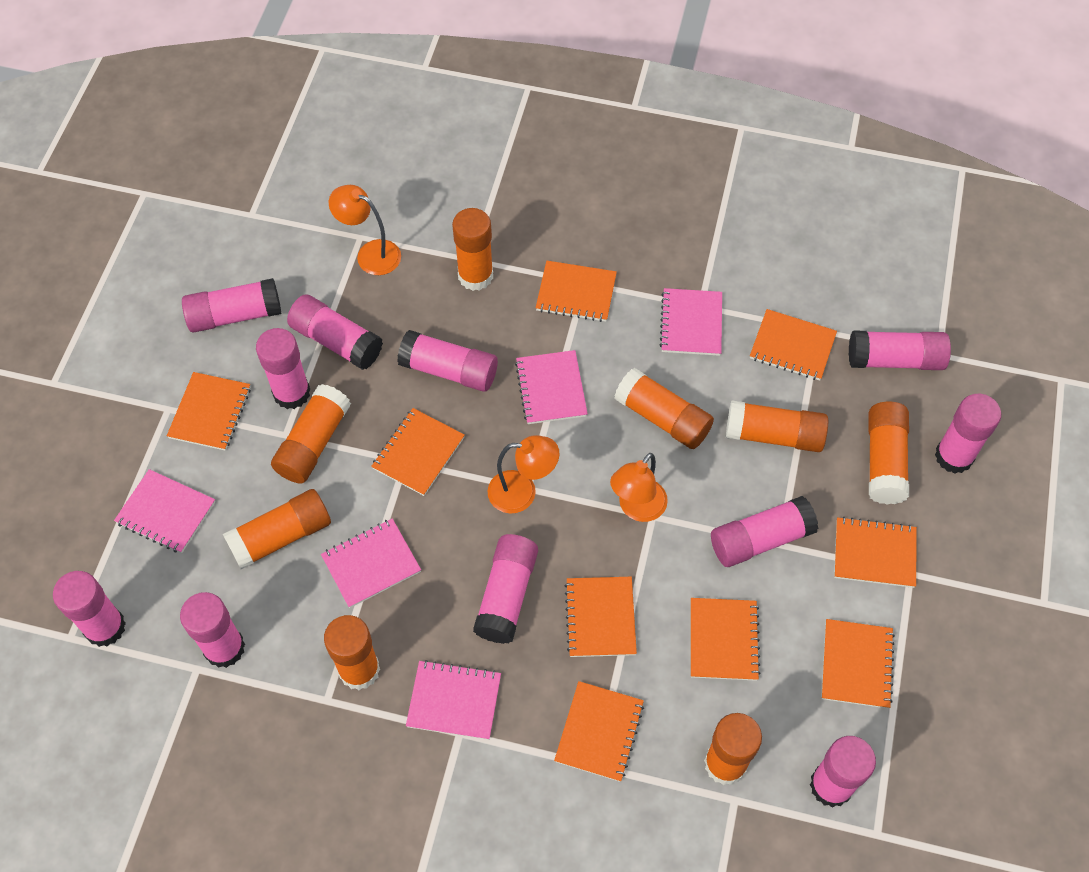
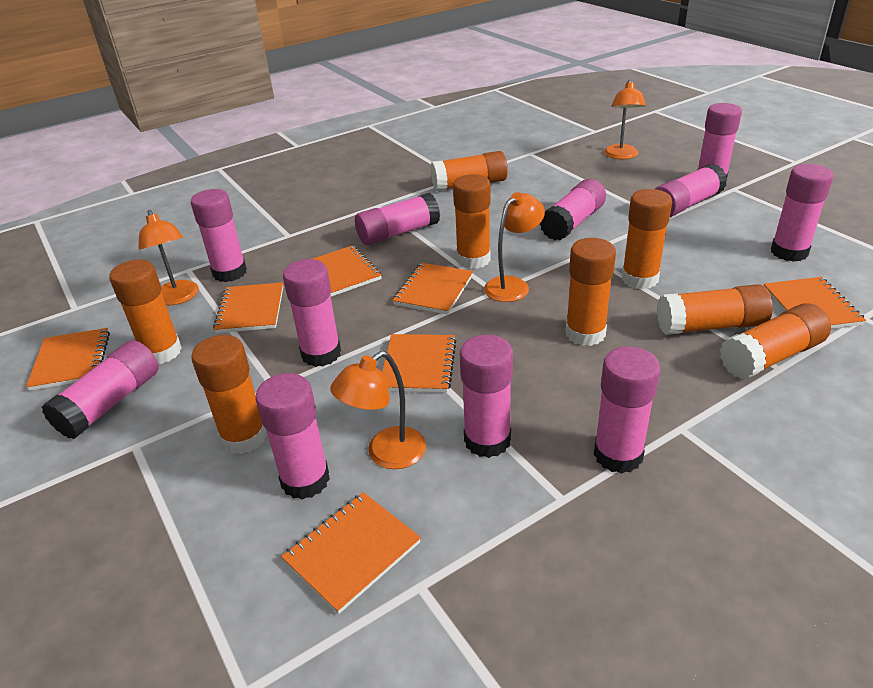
orange lamp: 3 -> 4
orange notebook: 9 -> 7
pink notebook: 5 -> 0

